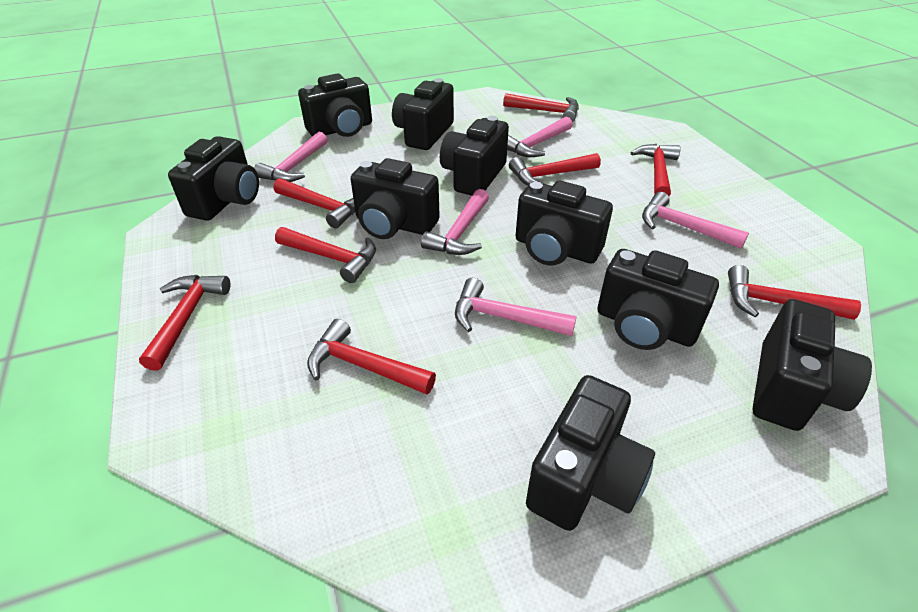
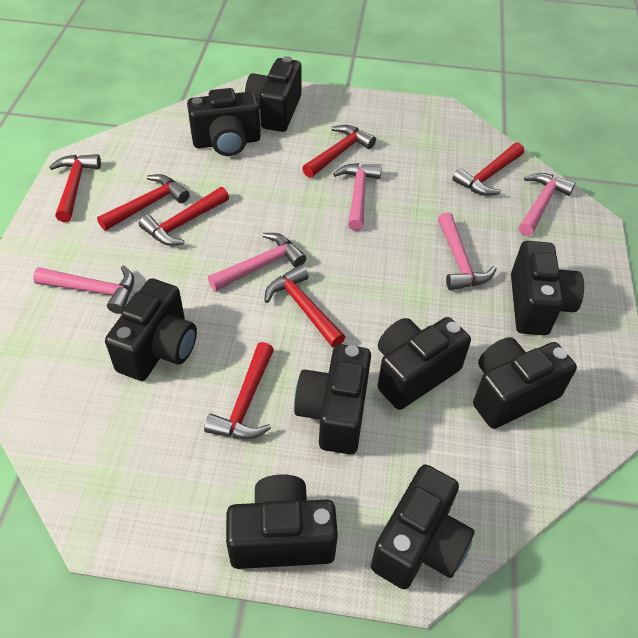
red hammer: 8 -> 7

